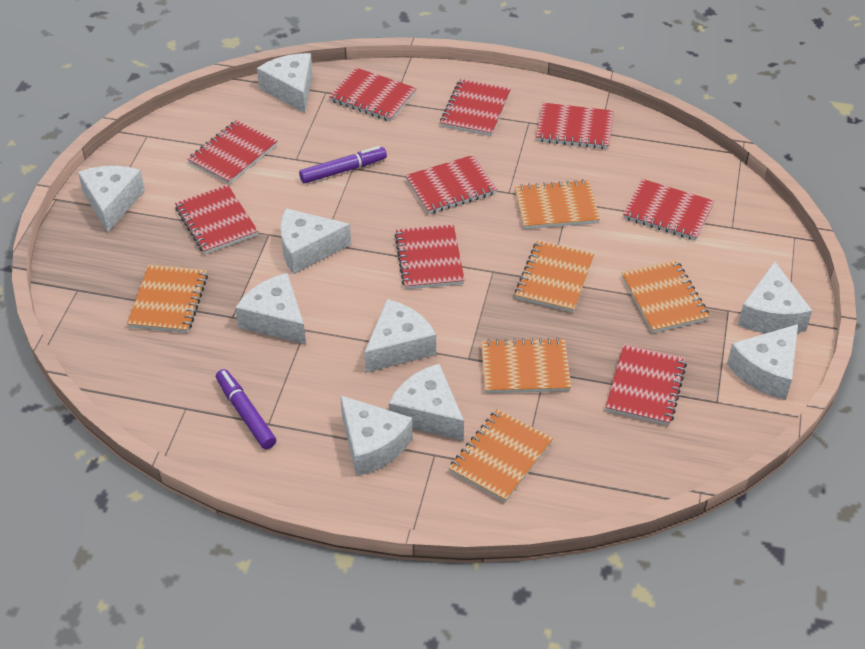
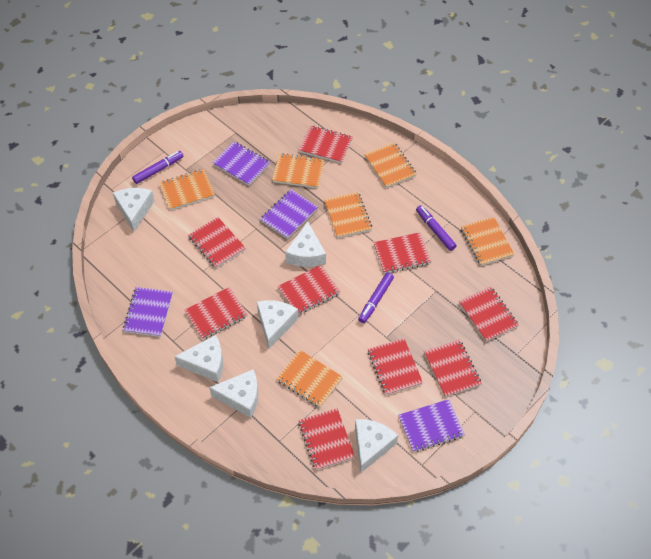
purple marker: 2 -> 3
purple notebook: 0 -> 4
white cheese: 9 -> 6

